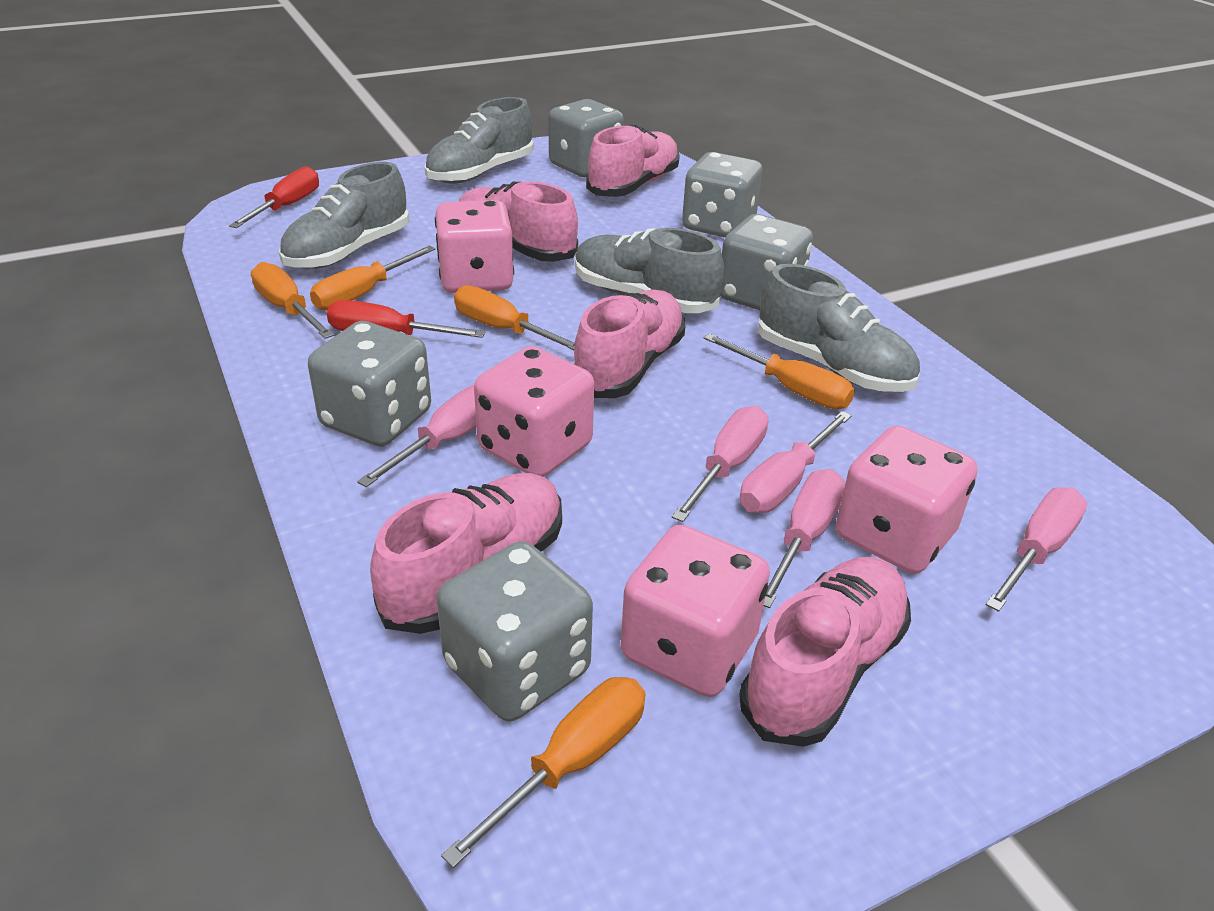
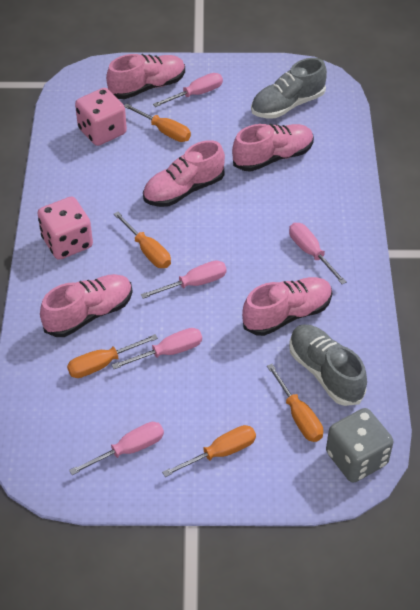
grey dice: 5 -> 1
grey shoe: 4 -> 2
pink dice: 4 -> 2
red screwdriver: 2 -> 0

